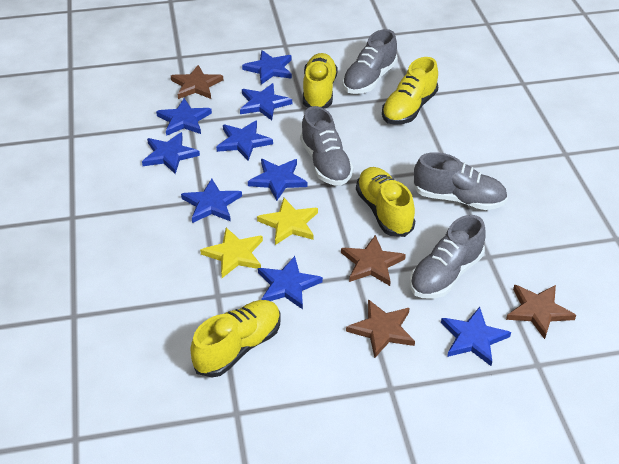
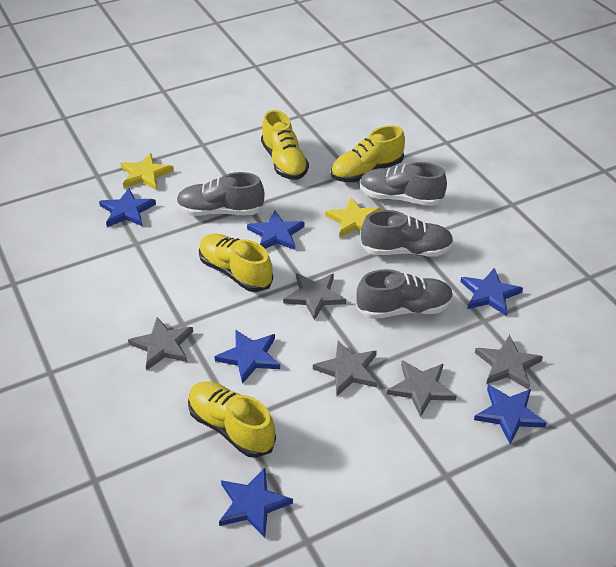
blue star: 9 -> 6
brown star: 4 -> 0
grey star: 0 -> 5

